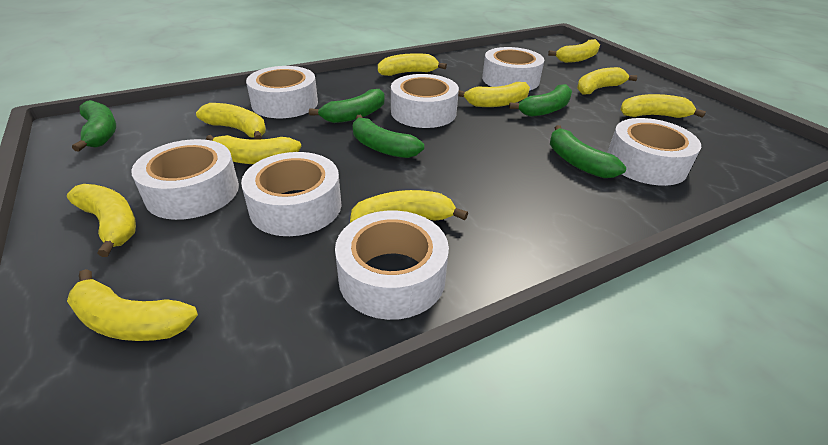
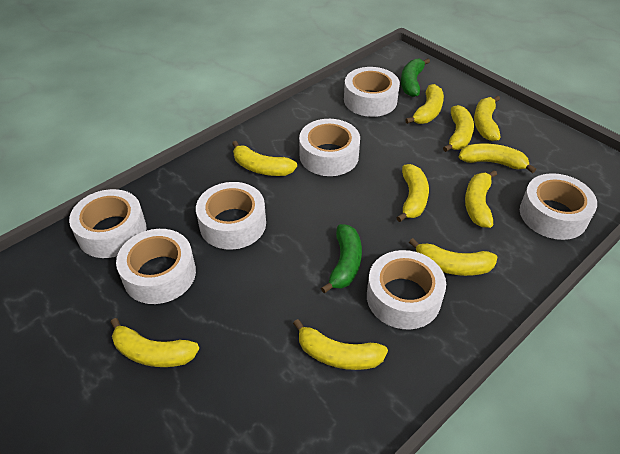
green banana: 5 -> 2

